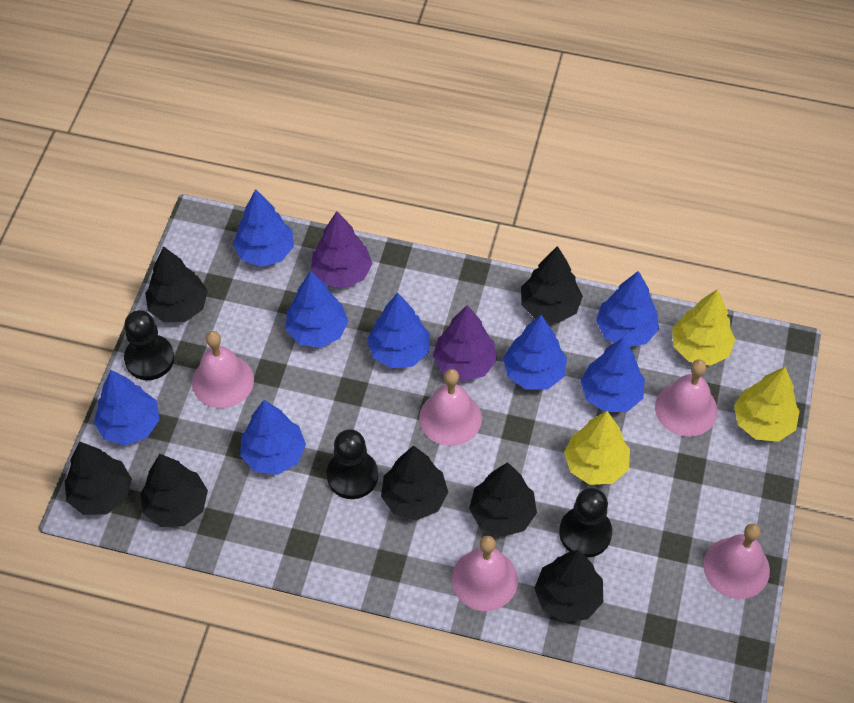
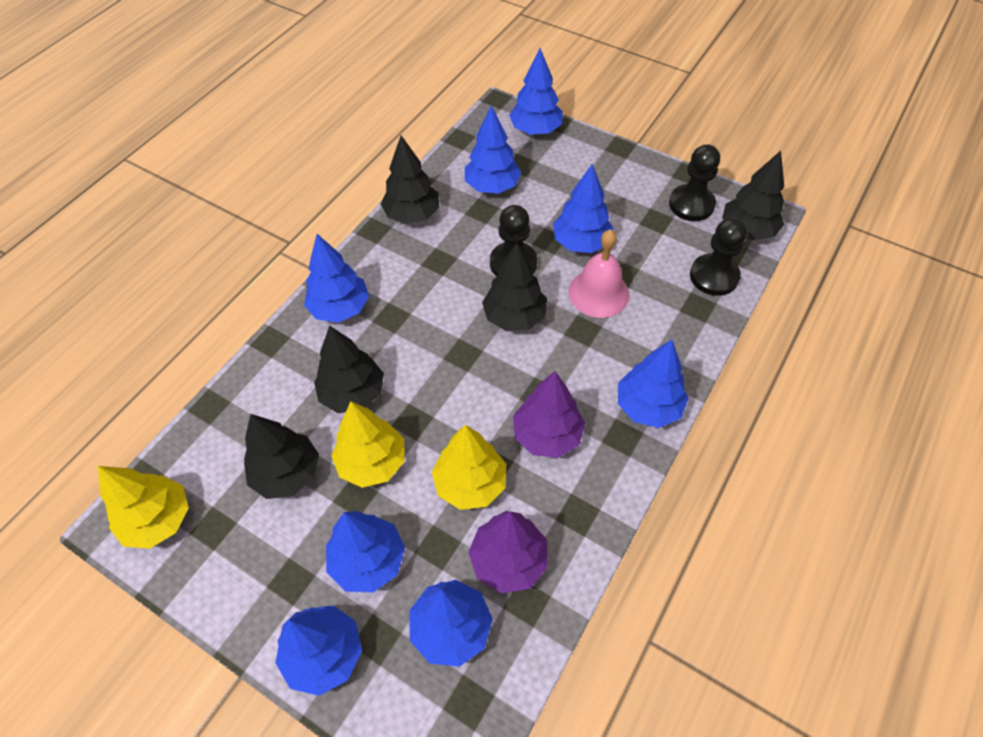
black tree: 7 -> 5
pink bell: 5 -> 1

